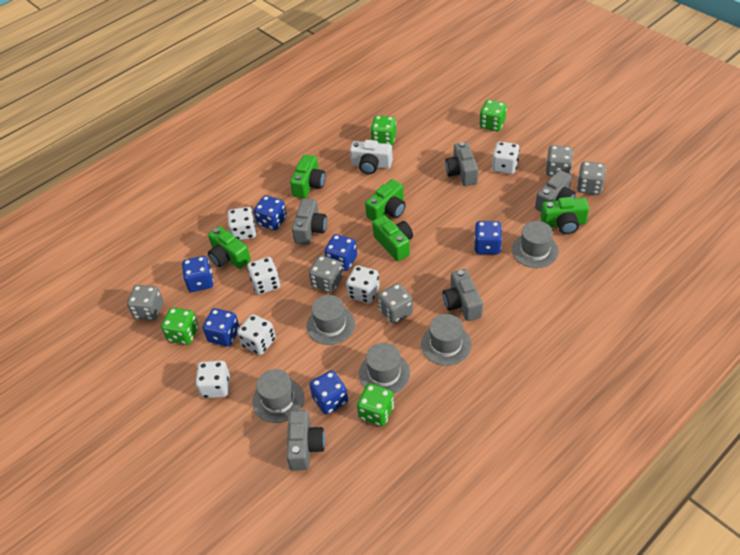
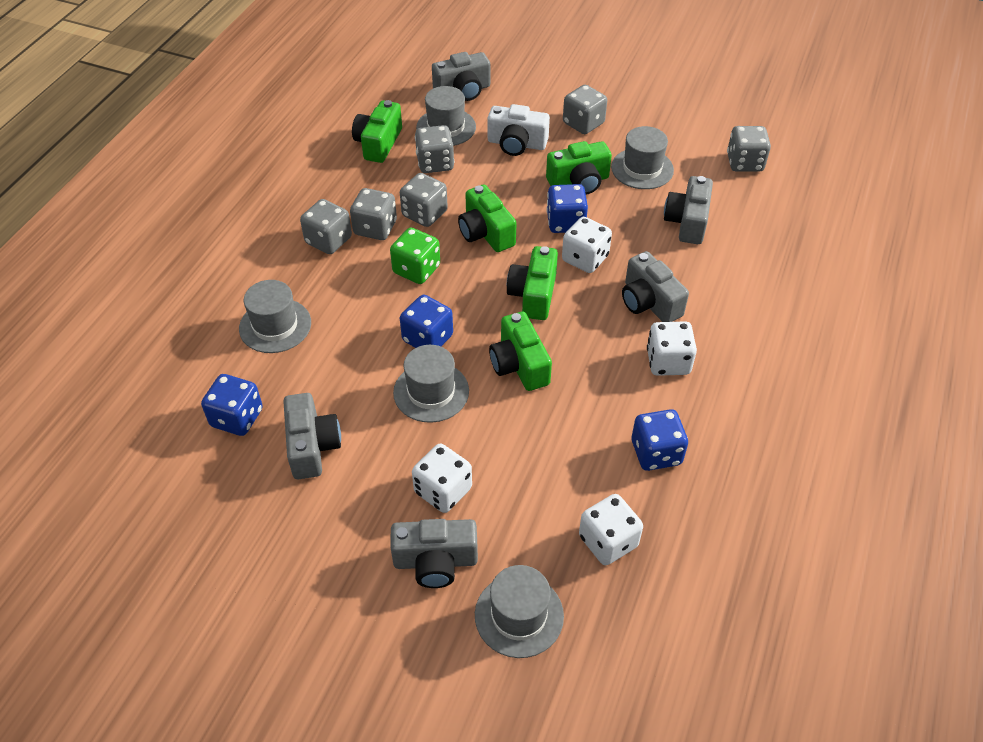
blue dice: 6 -> 4
green dice: 4 -> 1
grey dice: 5 -> 6
white dice: 6 -> 4

